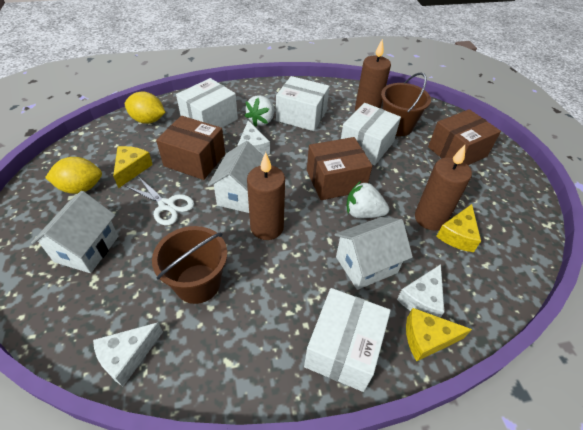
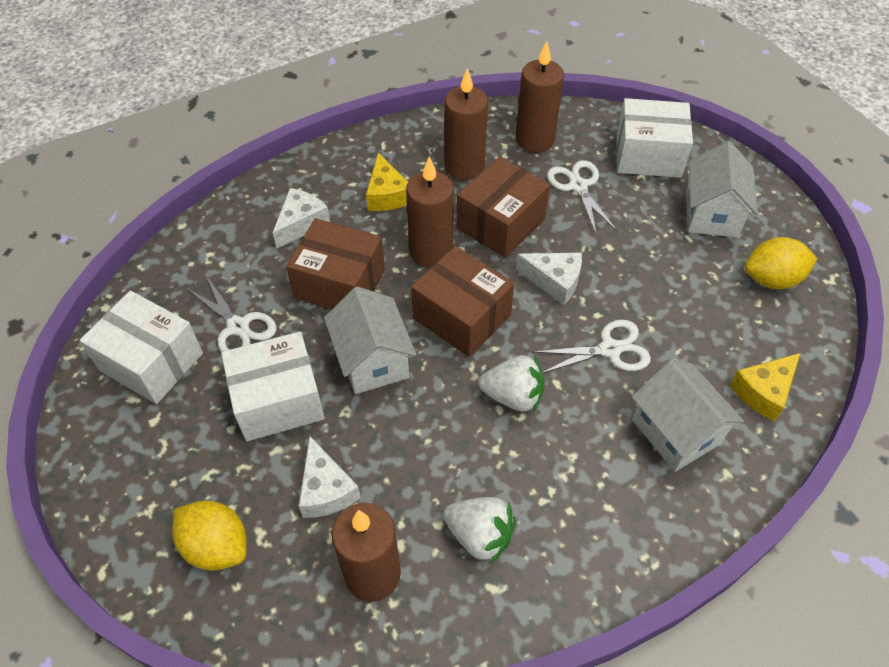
brown bucket: 2 -> 0
brown candle: 3 -> 4
white box: 4 -> 3
white scissors: 1 -> 3
yellow cheese: 3 -> 2

